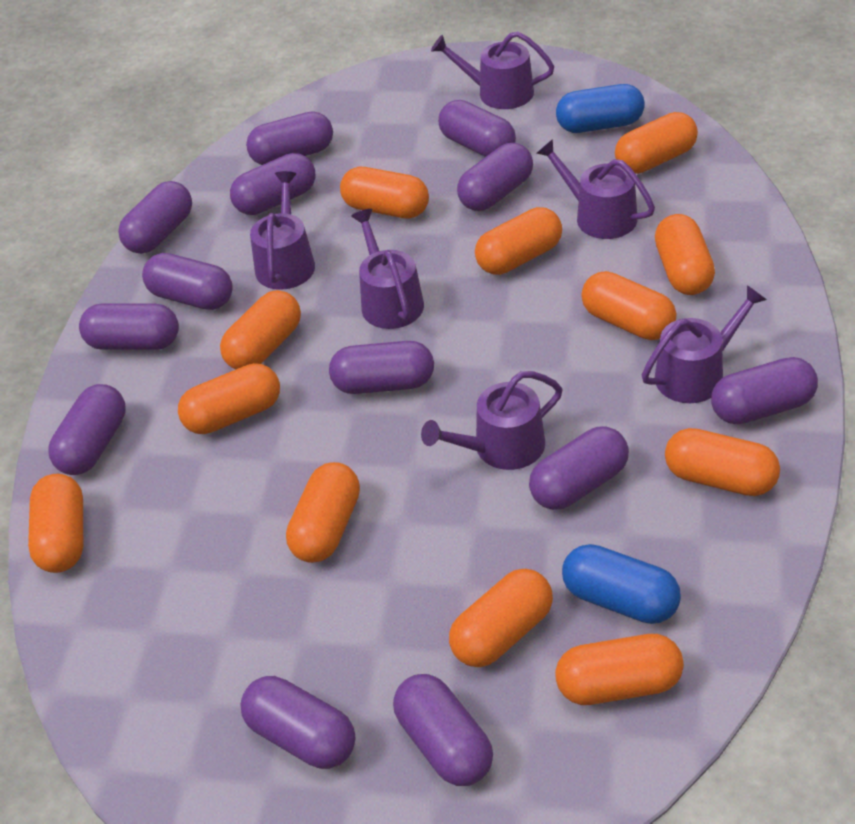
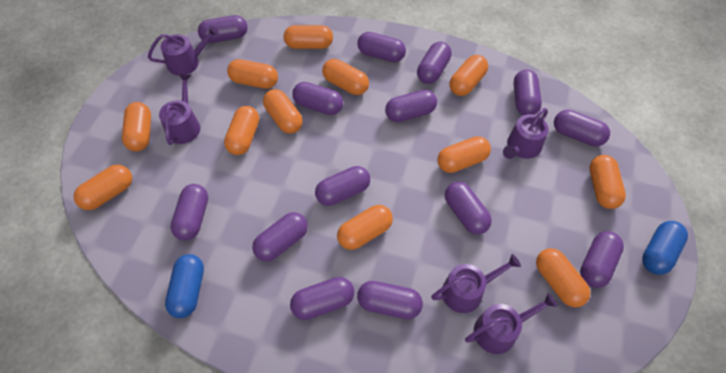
purple capsule: 13 -> 14
purple watering can: 6 -> 5

